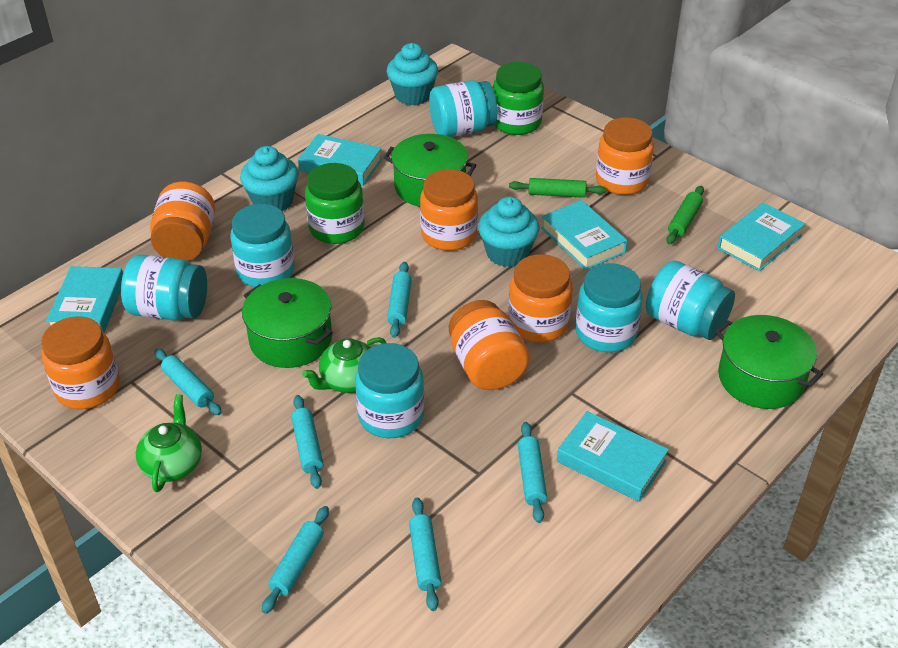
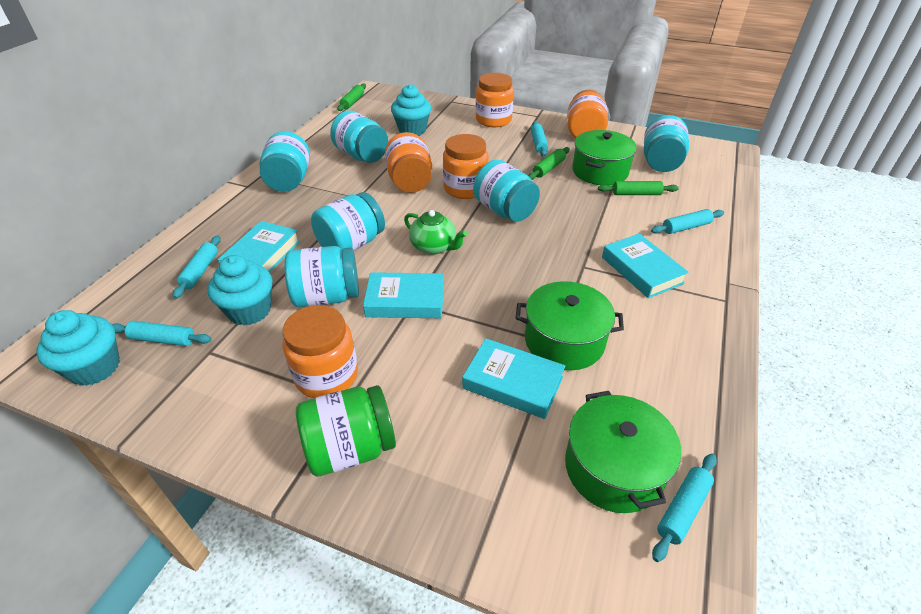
green jar: 2 -> 1
green rolling pin: 2 -> 3
green teapot: 2 -> 1
orange jar: 6 -> 5
turquoise book: 5 -> 4
turquoise rolling pin: 6 -> 5

